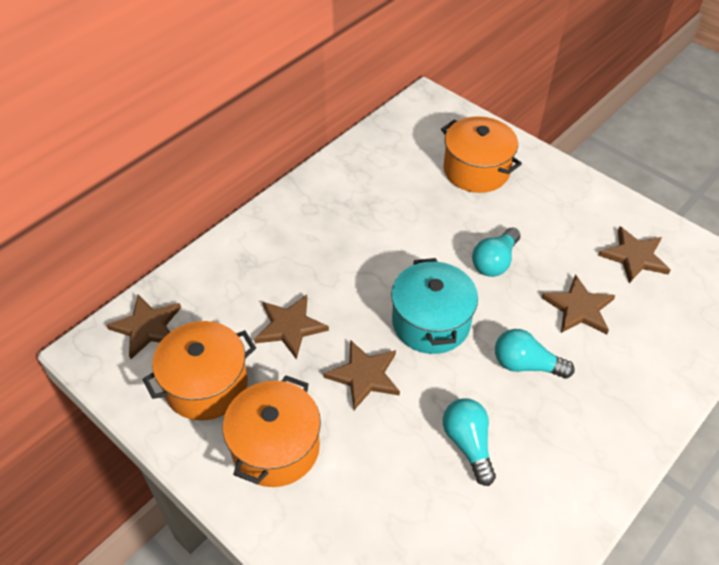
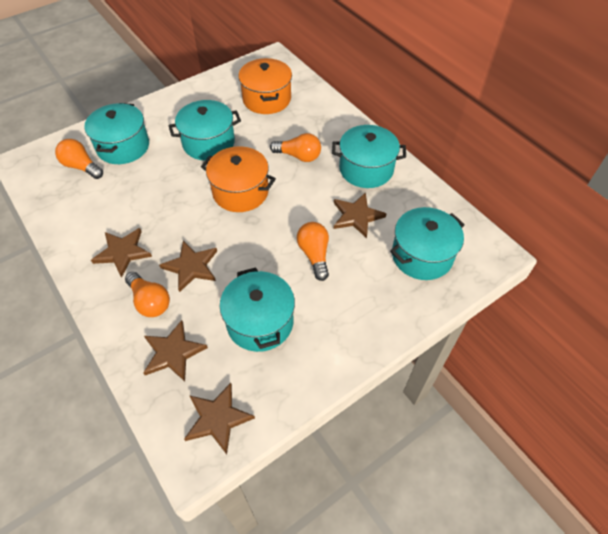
orange light bulb: 0 -> 4
orange pot: 3 -> 2
turquoise light bulb: 3 -> 0
turquoise pot: 1 -> 5

